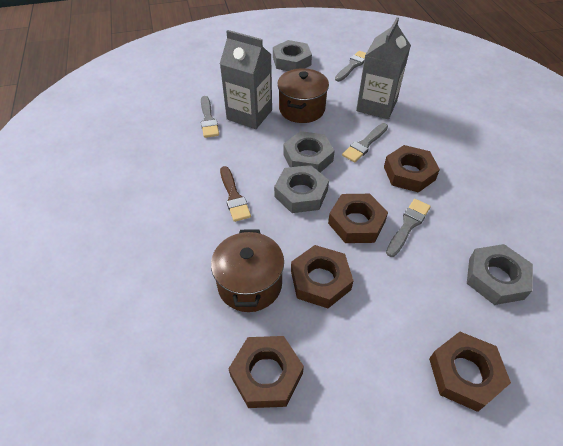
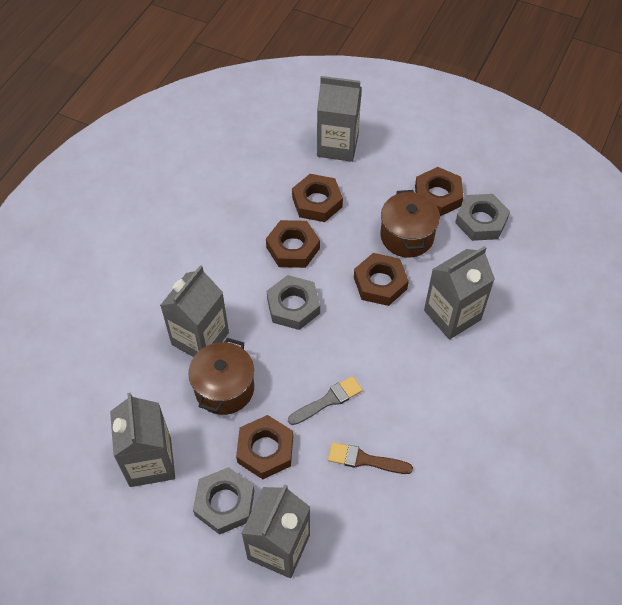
grey brush: 4 -> 1
grey carton: 2 -> 5
grey nut: 4 -> 3

